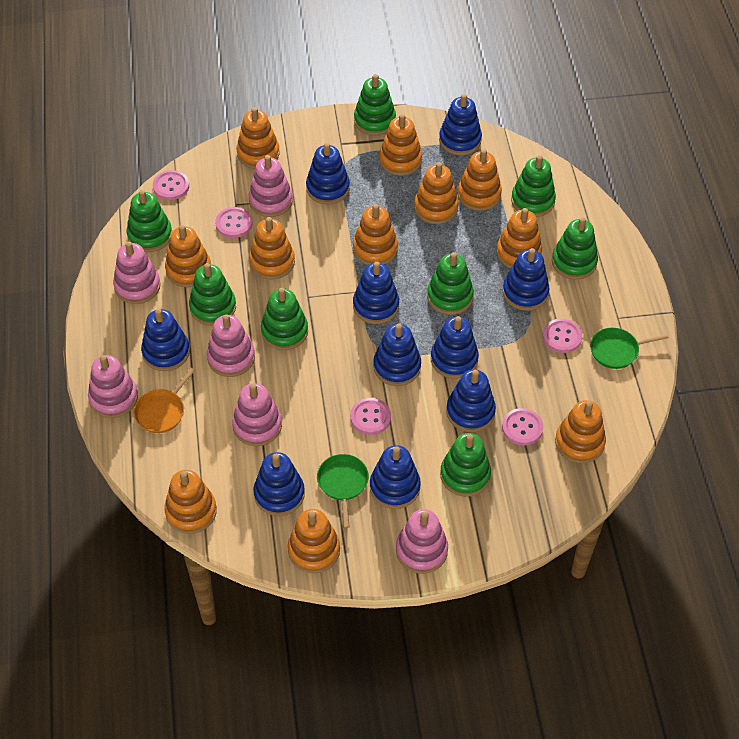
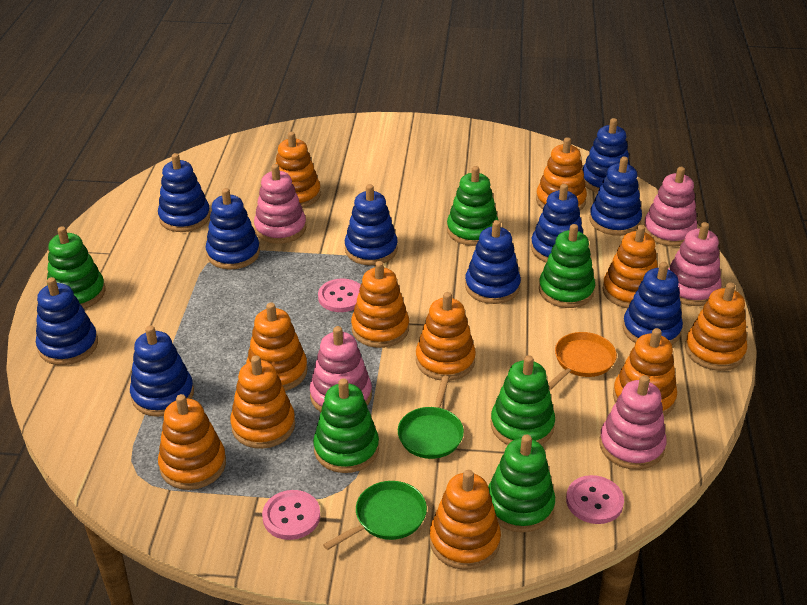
green stacking toy: 8 -> 6
pink button: 5 -> 3
pink stacking toy: 6 -> 5

